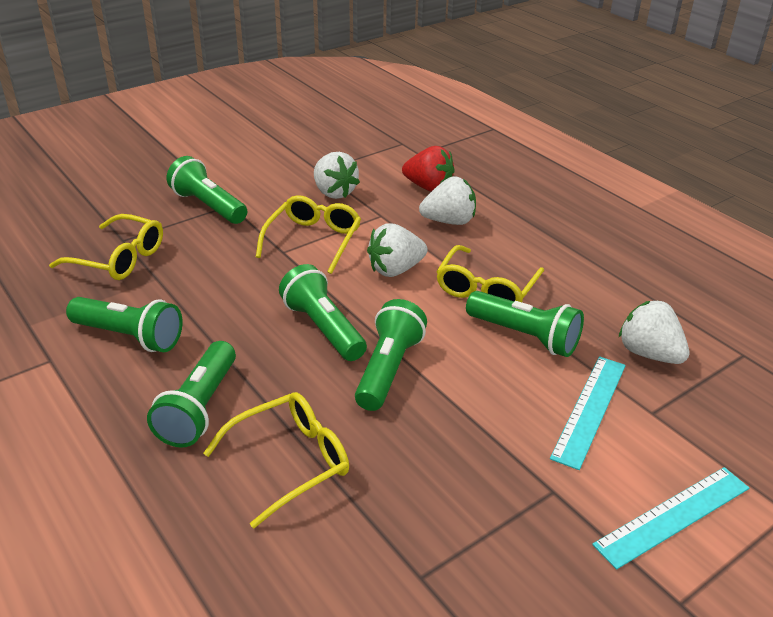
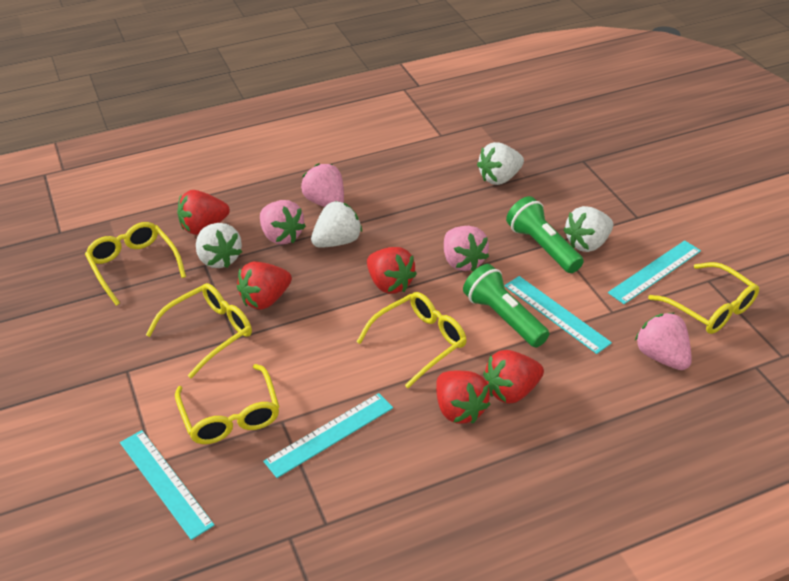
green flashlight: 6 -> 2
pink strawberry: 0 -> 4
red strawberry: 1 -> 5
turquoise ruler: 2 -> 4
yellow glasses: 4 -> 5

